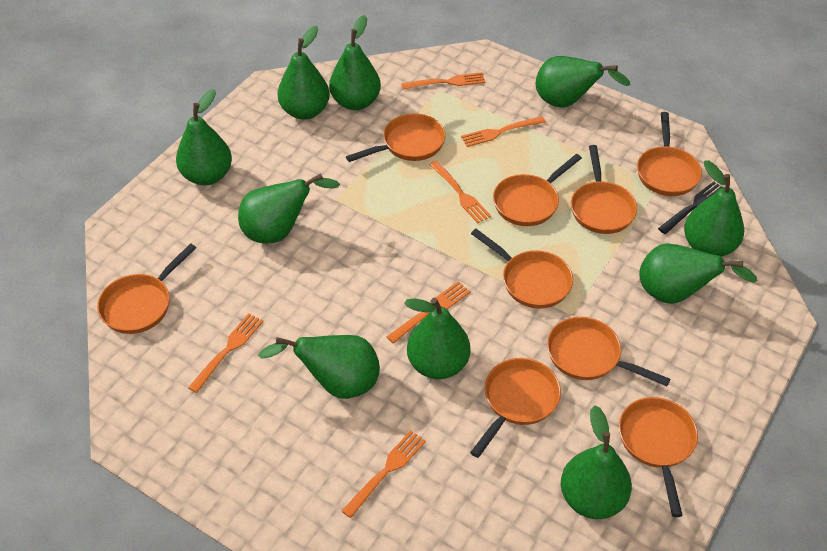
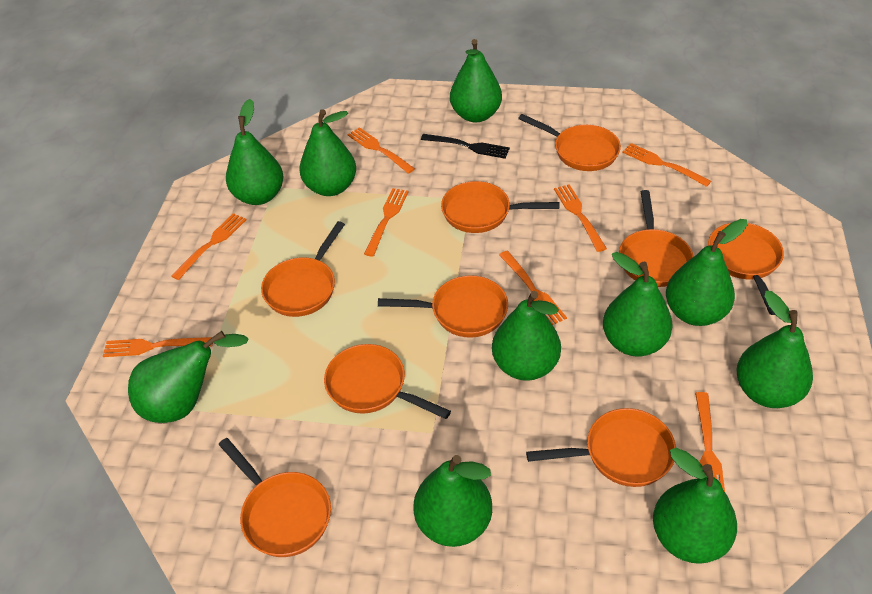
orange fork: 6 -> 8

